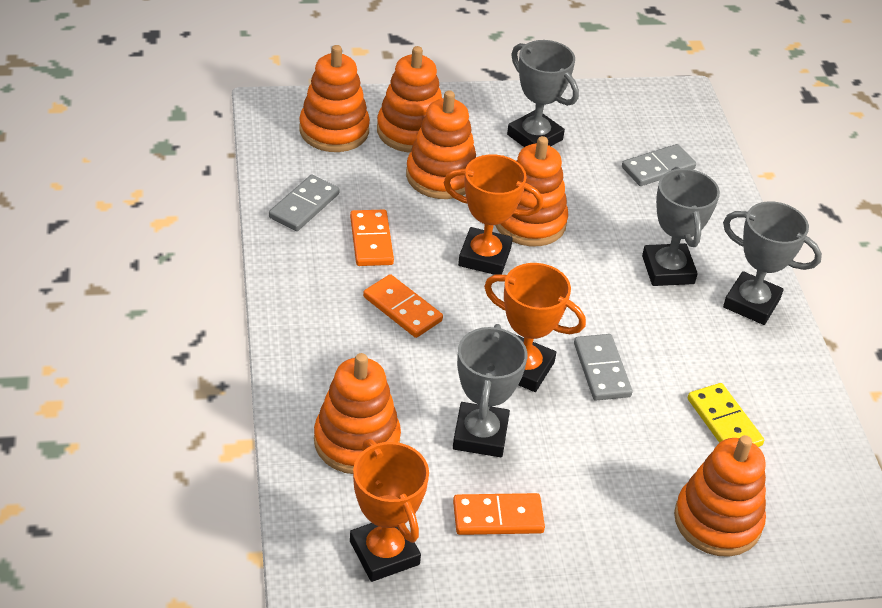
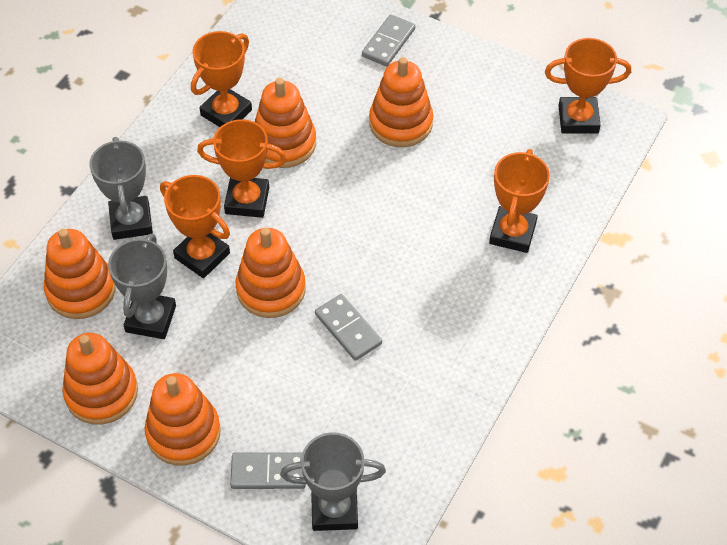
grey trophy: 4 -> 3
orange domino: 3 -> 0
orange trophy: 3 -> 5
yellow domino: 1 -> 0

